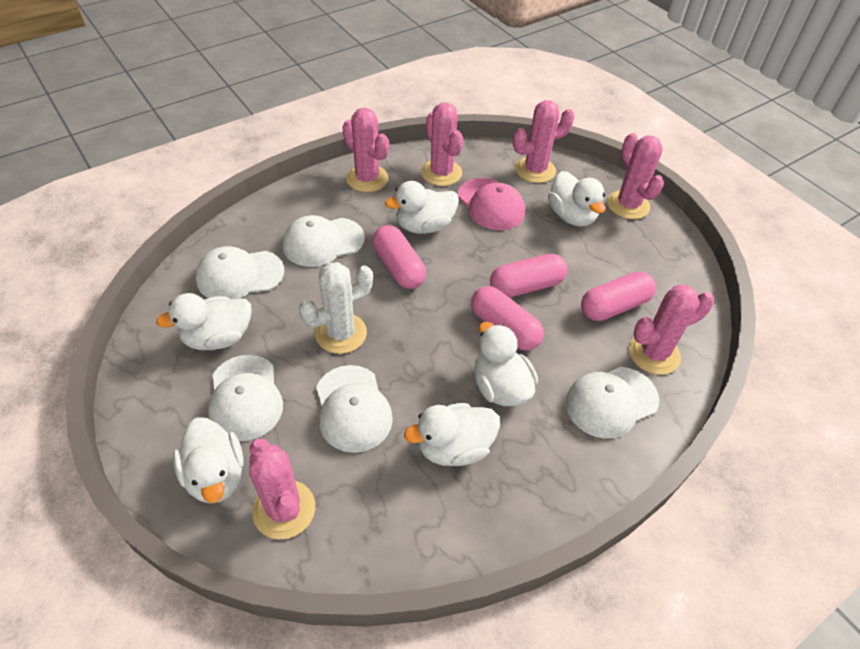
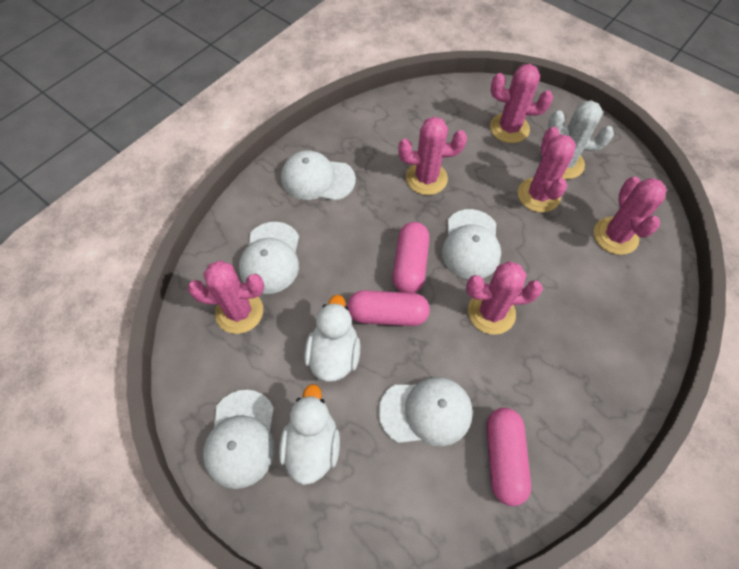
pink cap: 1 -> 0
pink capsule: 4 -> 3
white duck: 6 -> 2

